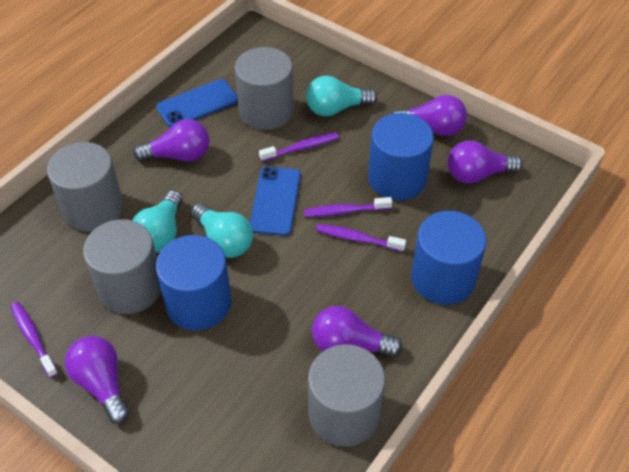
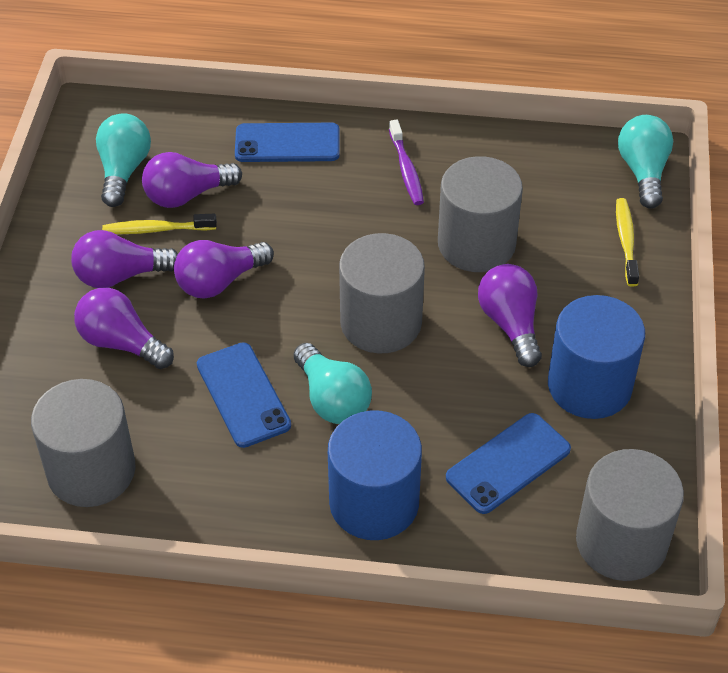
blue cylinder: 3 -> 2
blue phone: 2 -> 3
purple toothbrush: 4 -> 1
yellow toothbrush: 0 -> 2

